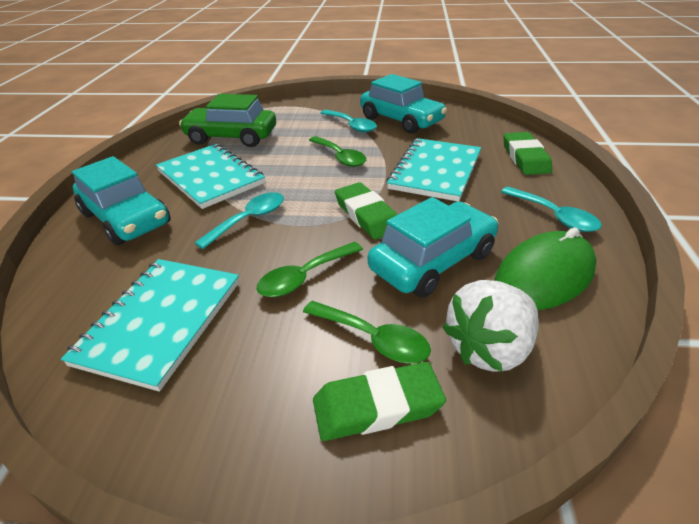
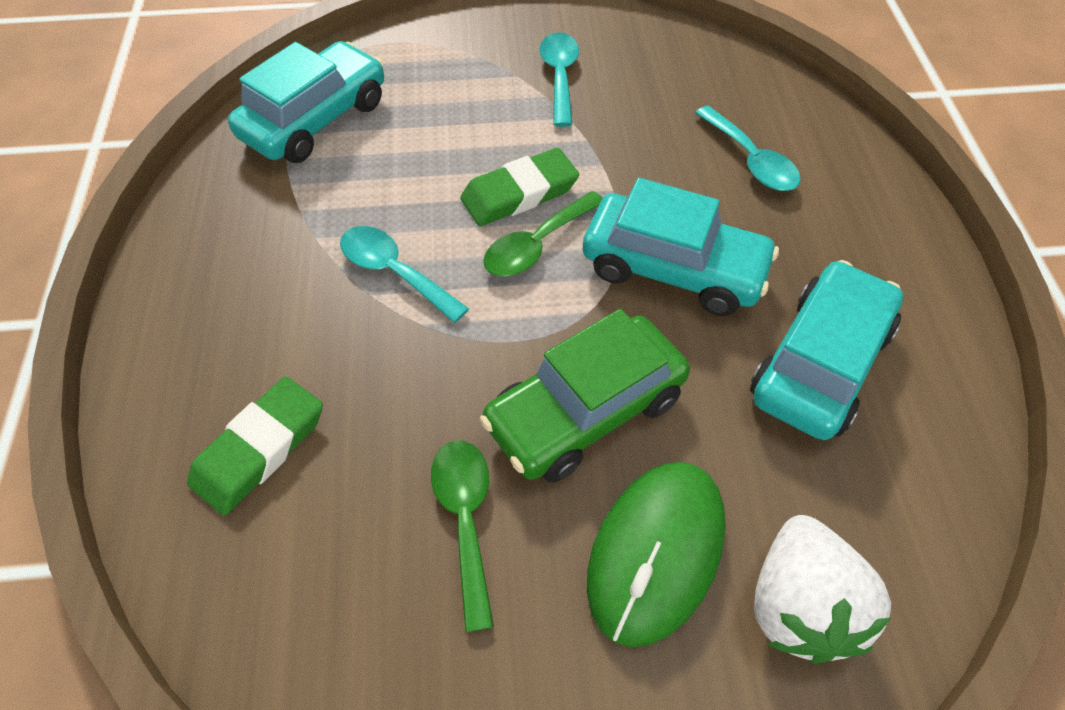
green eraser: 3 -> 2
green spoon: 3 -> 2
turquoise notebook: 3 -> 0

